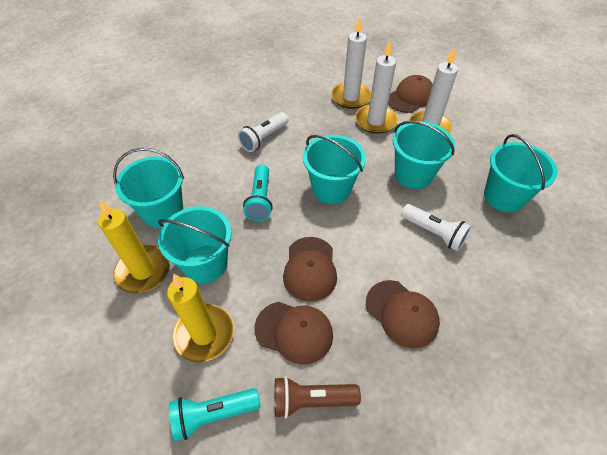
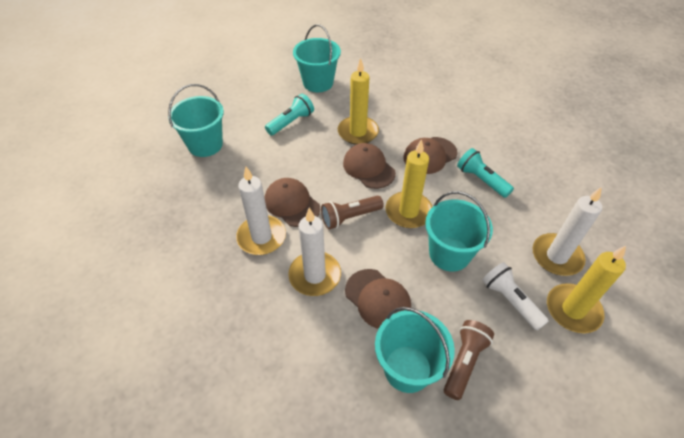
brown flashlight: 1 -> 2
turquoise bucket: 5 -> 4
white flashlight: 2 -> 1
yellow candle: 2 -> 3

